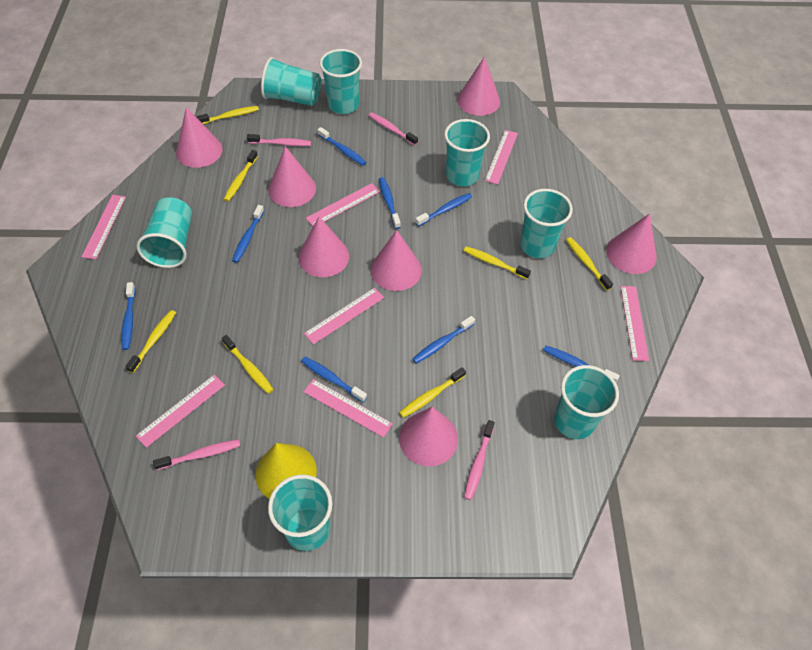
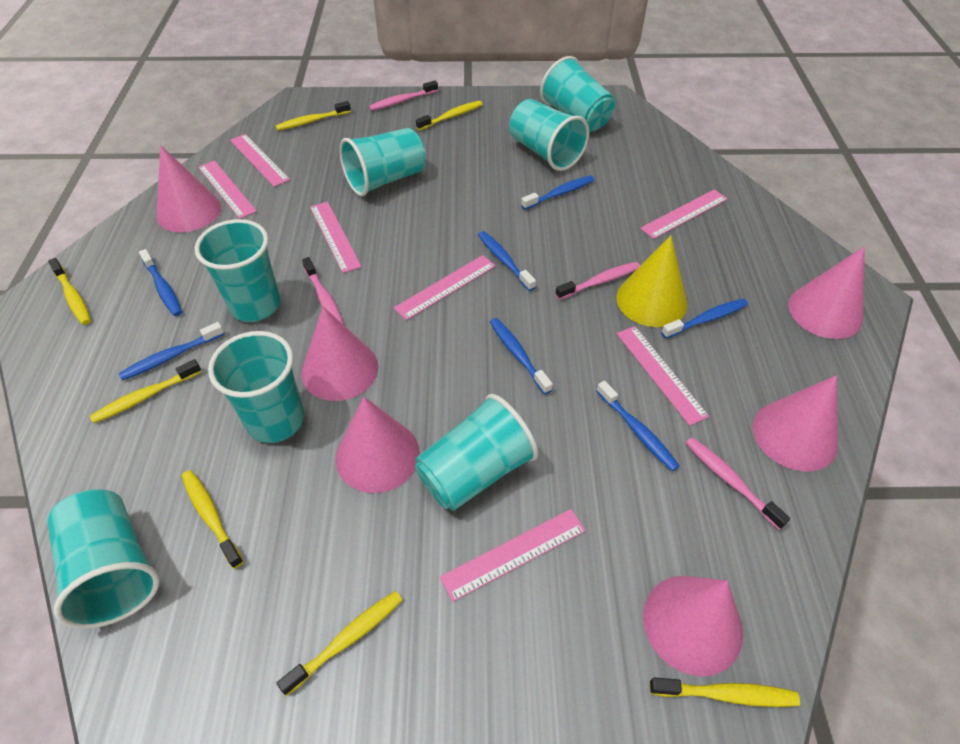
blue toothbrush: 8 -> 7
pink cone: 7 -> 6

